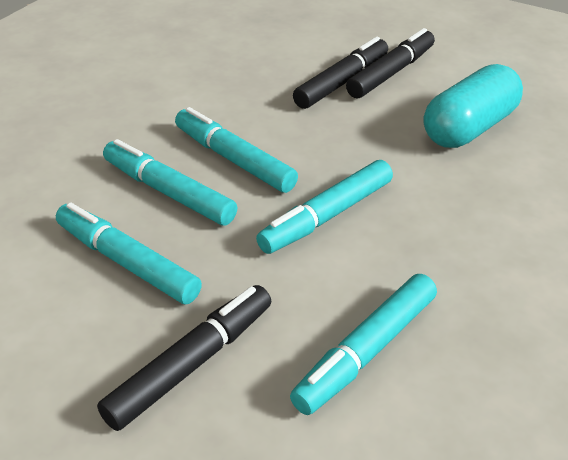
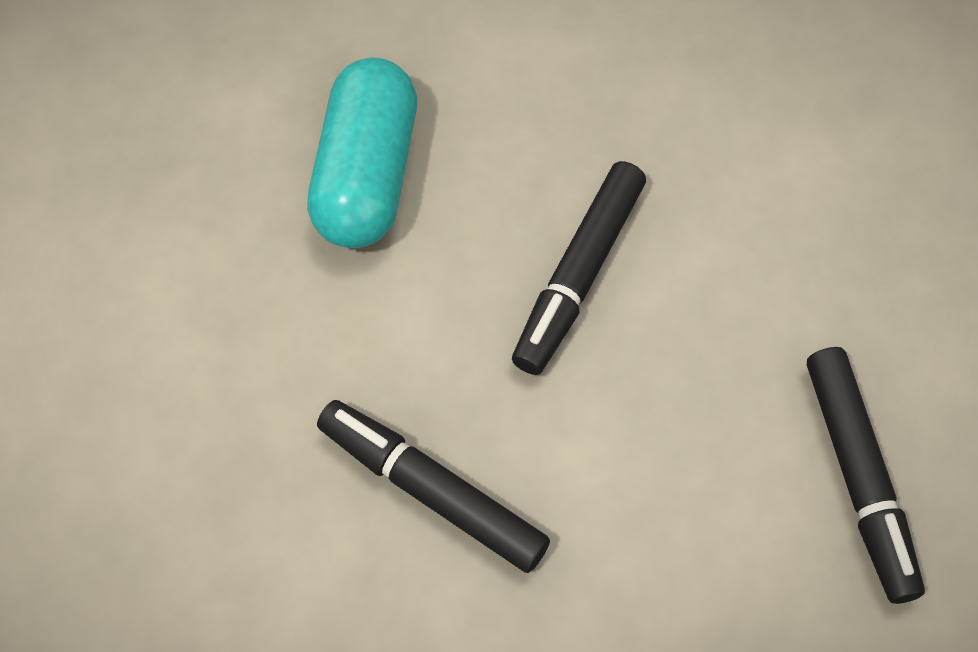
turquoise marker: 5 -> 0

